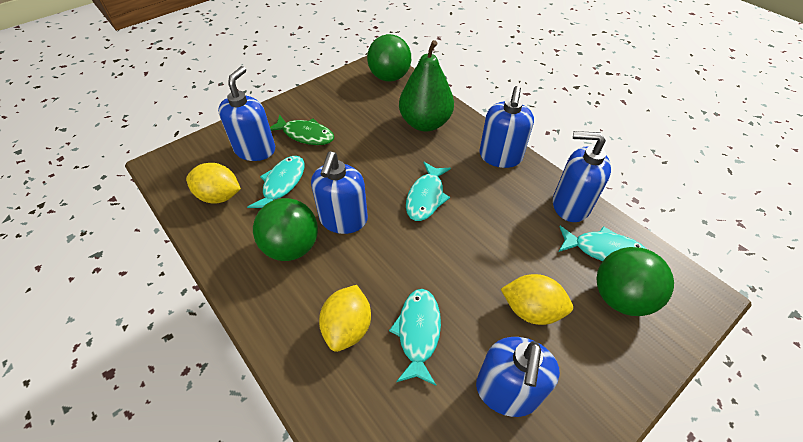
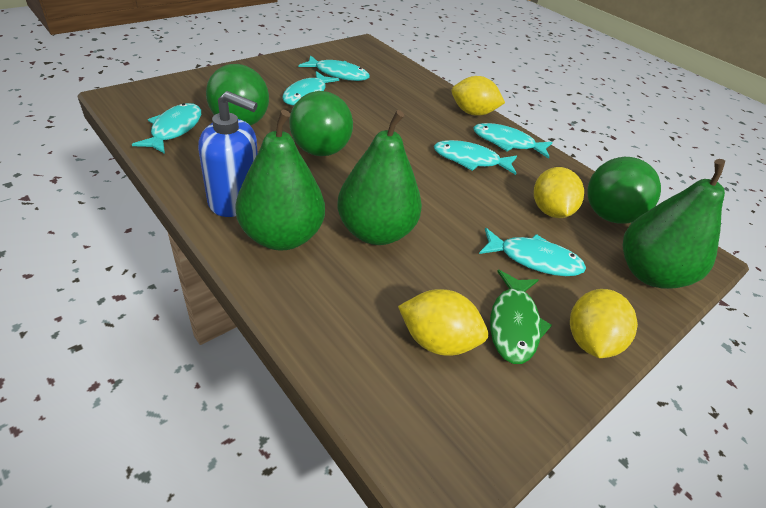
blue soap dispenser: 5 -> 1
green pear: 1 -> 3
turquoise fish: 4 -> 6
yellow lemon: 3 -> 4

